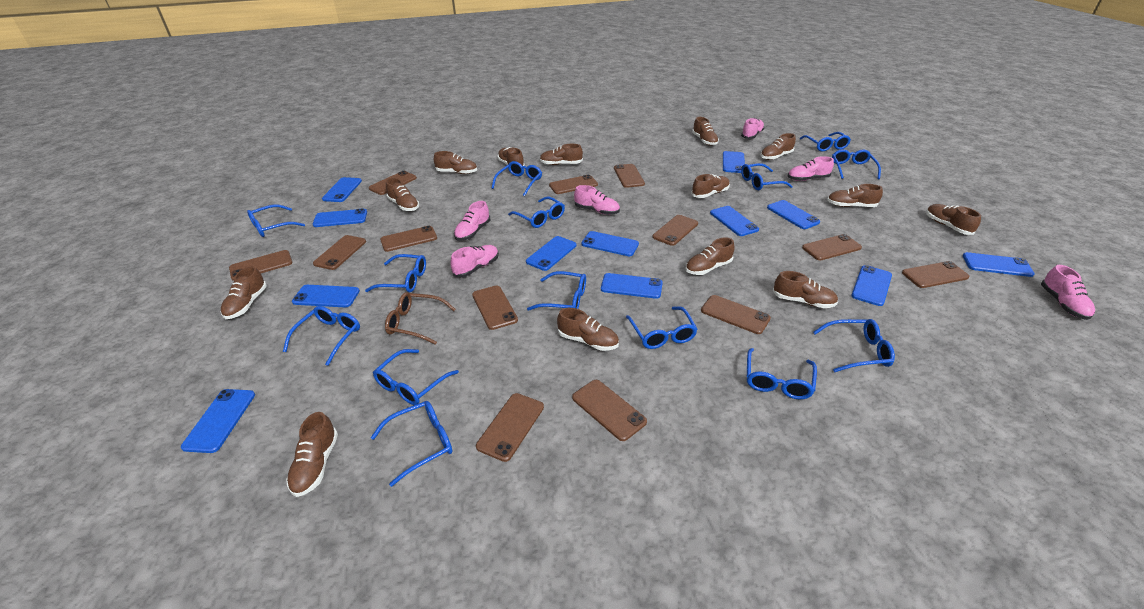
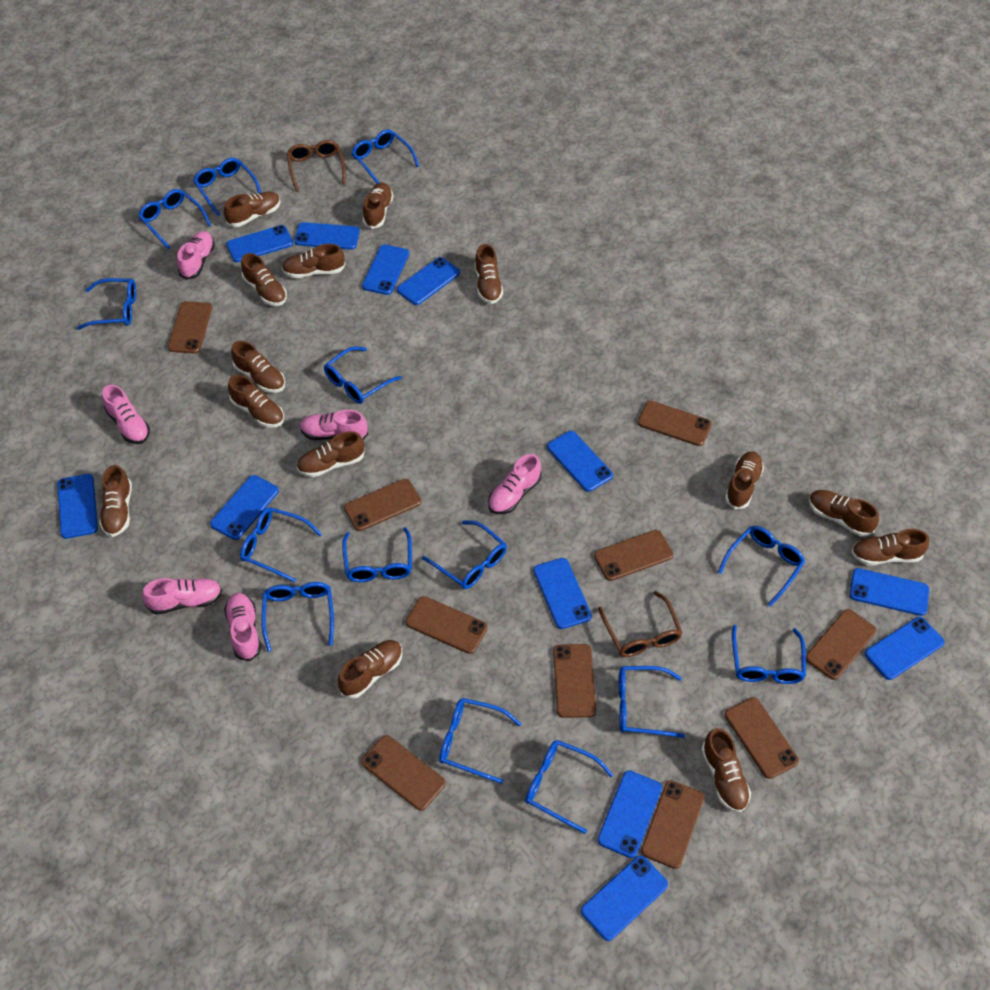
brown glasses: 1 -> 2
brown phone: 13 -> 10

